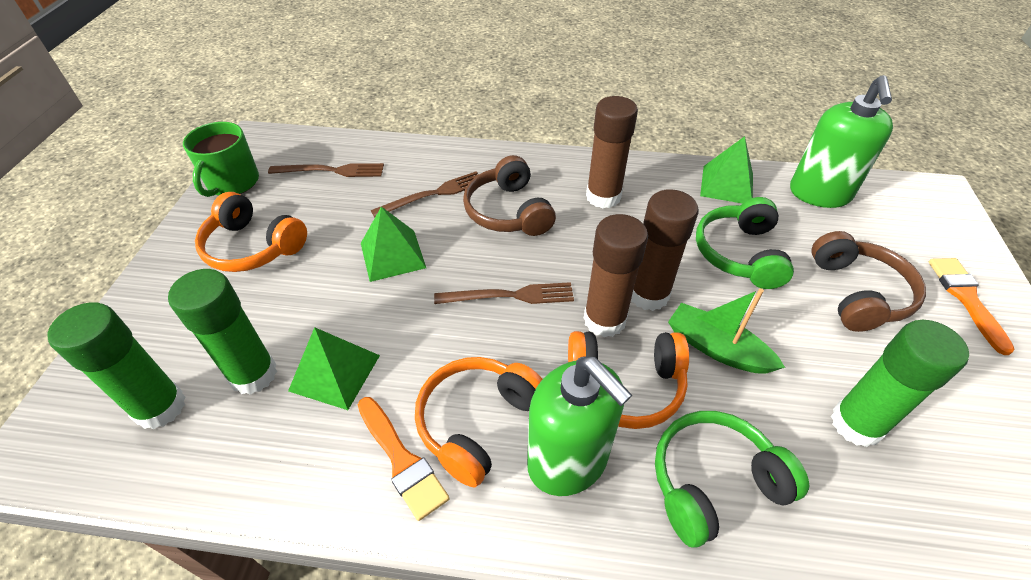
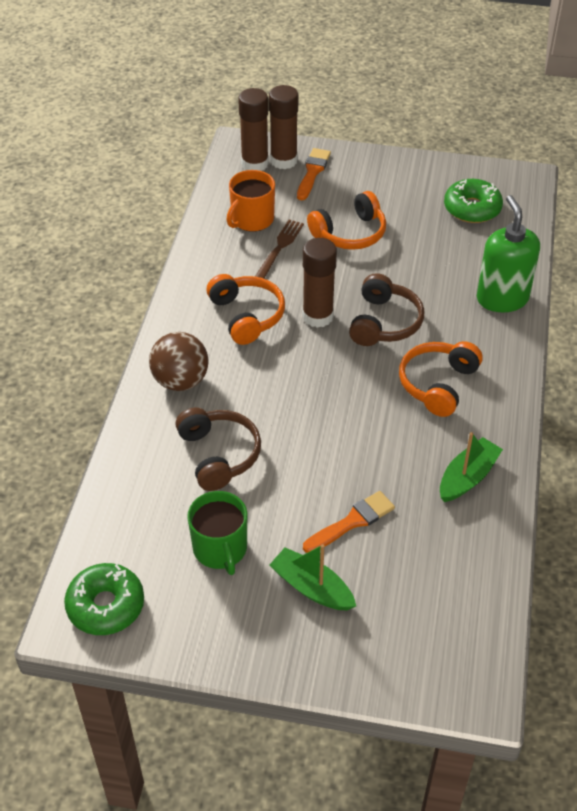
brown ball: 0 -> 1
brown fork: 3 -> 1
green boat: 1 -> 2
green donut: 0 -> 2
green glue stick: 3 -> 0
green headphones: 2 -> 0
green pyramid: 3 -> 0
green soap dispenser: 2 -> 1
orange mug: 0 -> 1

